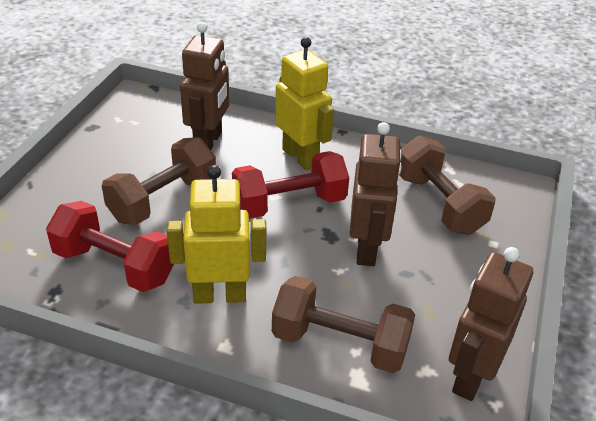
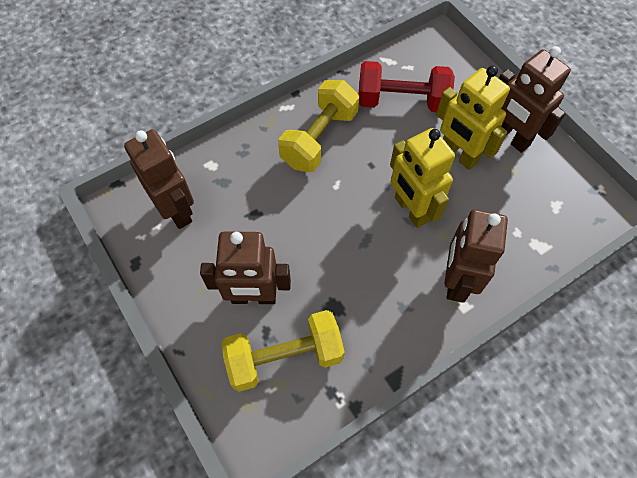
brown dumbbell: 3 -> 0
brown robot: 3 -> 4
red dumbbell: 2 -> 1
yellow dumbbell: 0 -> 2

